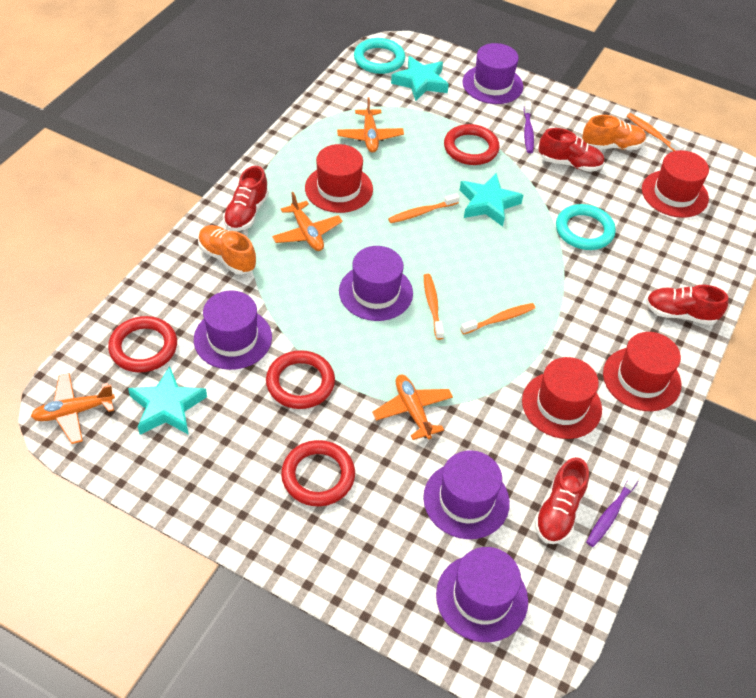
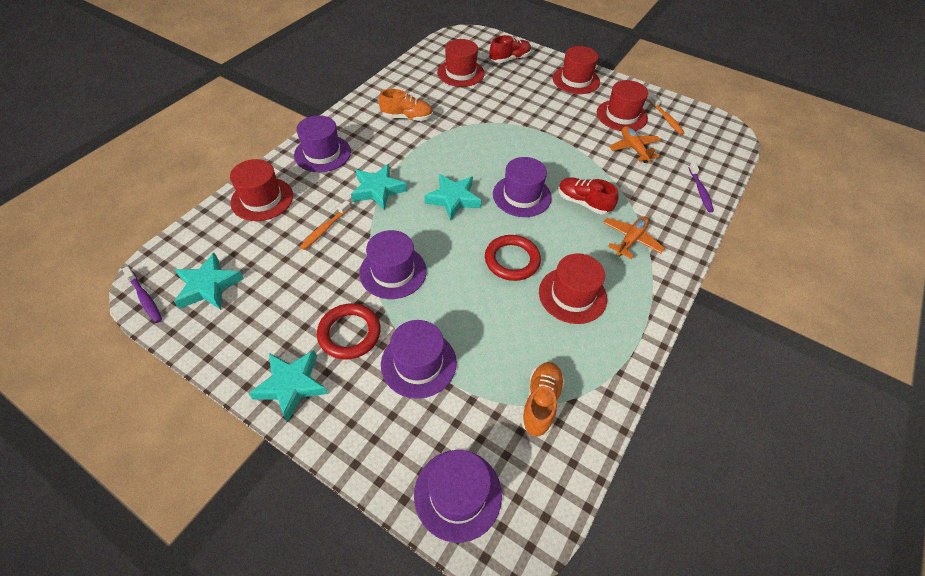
orange plane: 4 -> 2
orange toothbrush: 4 -> 2
red hat: 4 -> 5
red ring: 4 -> 2
red shoe: 4 -> 2
turquoise ring: 2 -> 0
turquoise star: 3 -> 4

